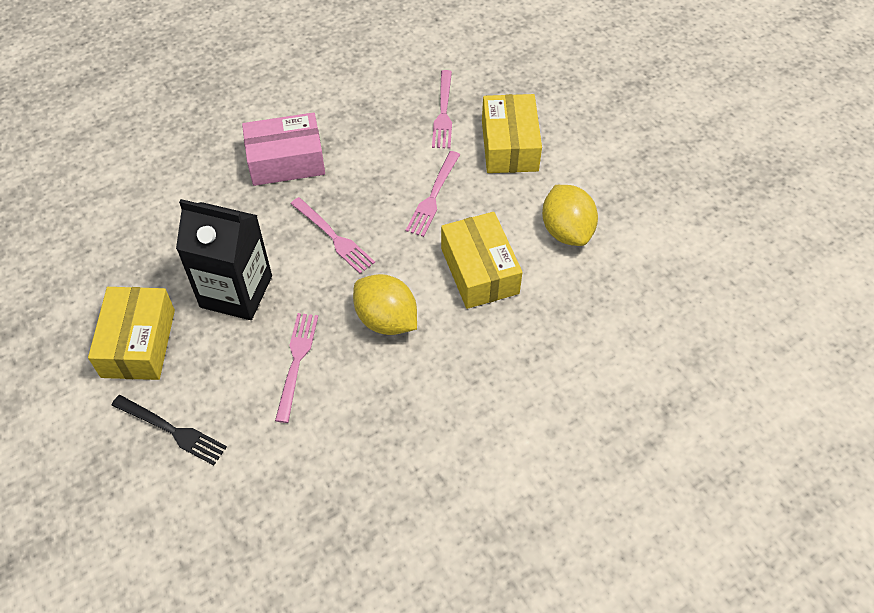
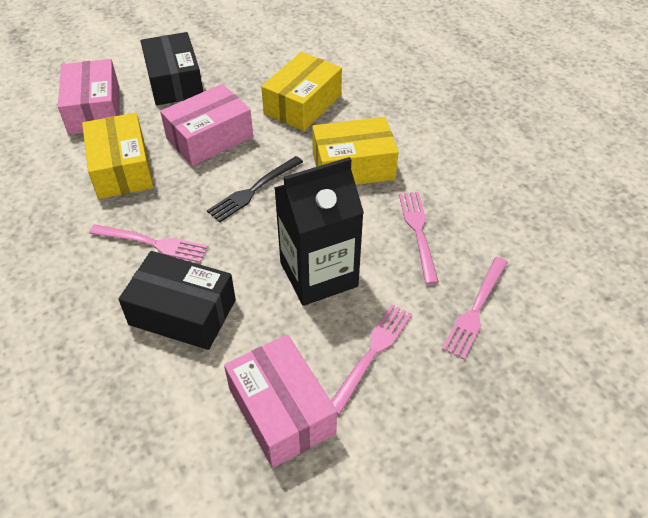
black box: 0 -> 2
pink box: 1 -> 3
yellow lemon: 2 -> 0

